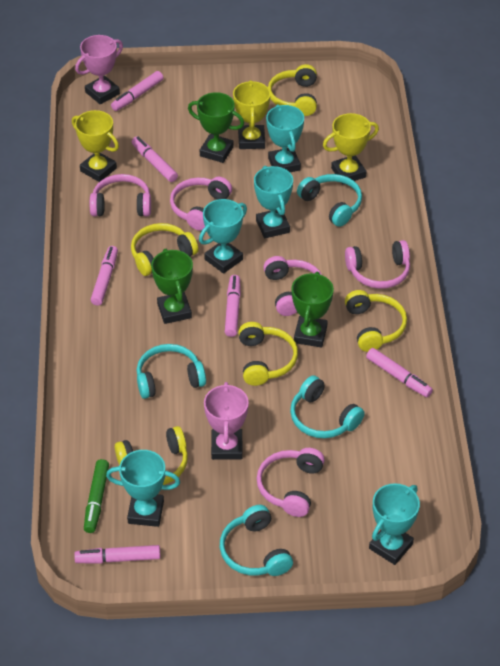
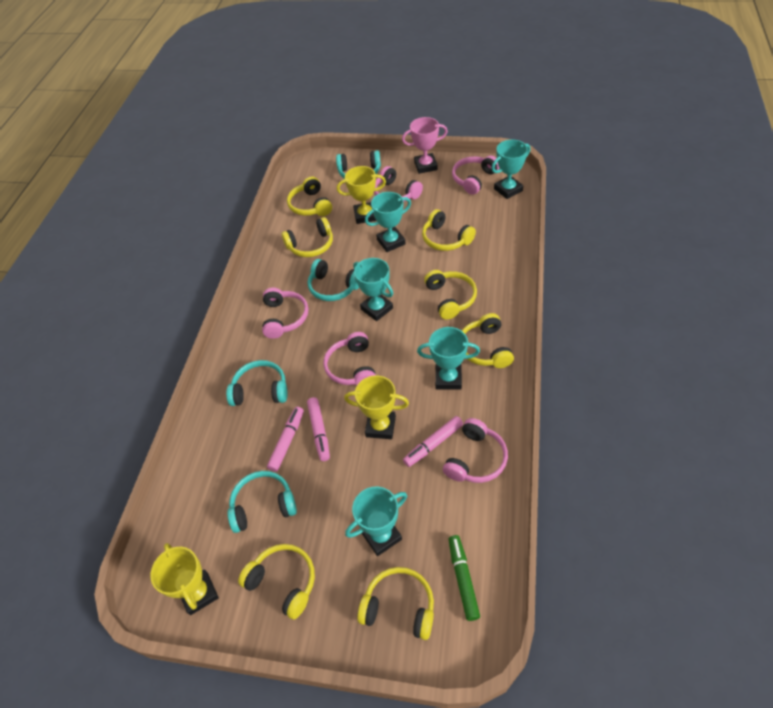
green trophy: 3 -> 0
pink marker: 6 -> 3
pink trophy: 2 -> 1
yellow headphones: 5 -> 7

